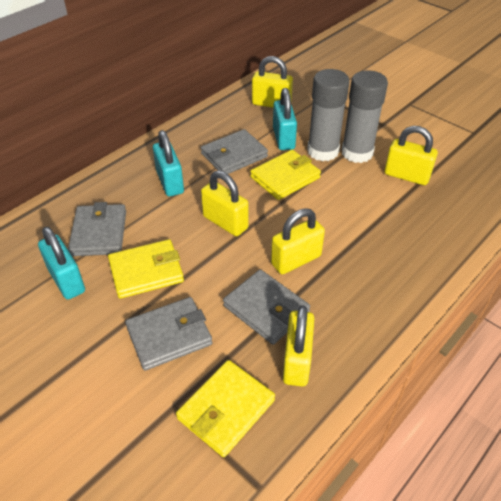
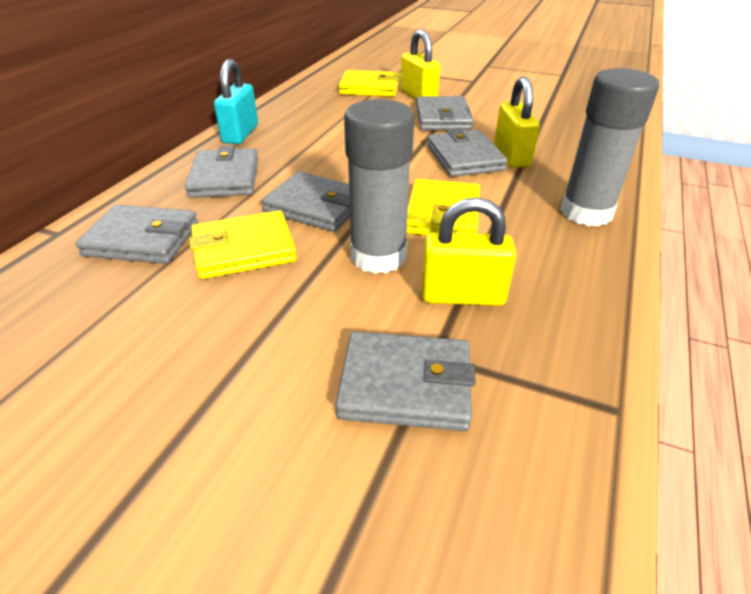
grey wallet: 4 -> 6
turquoise padlock: 3 -> 1
yellow padlock: 5 -> 3

